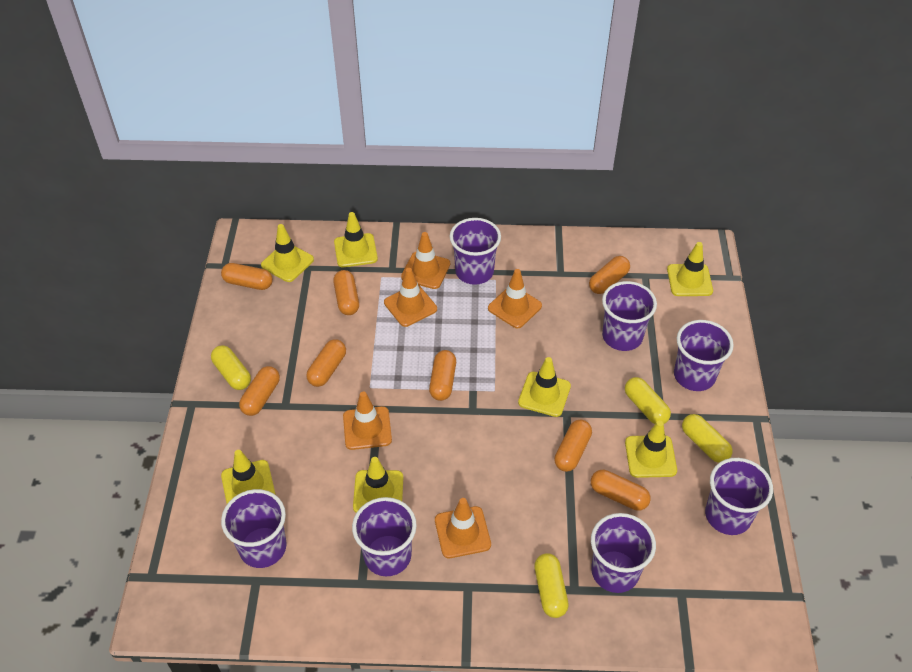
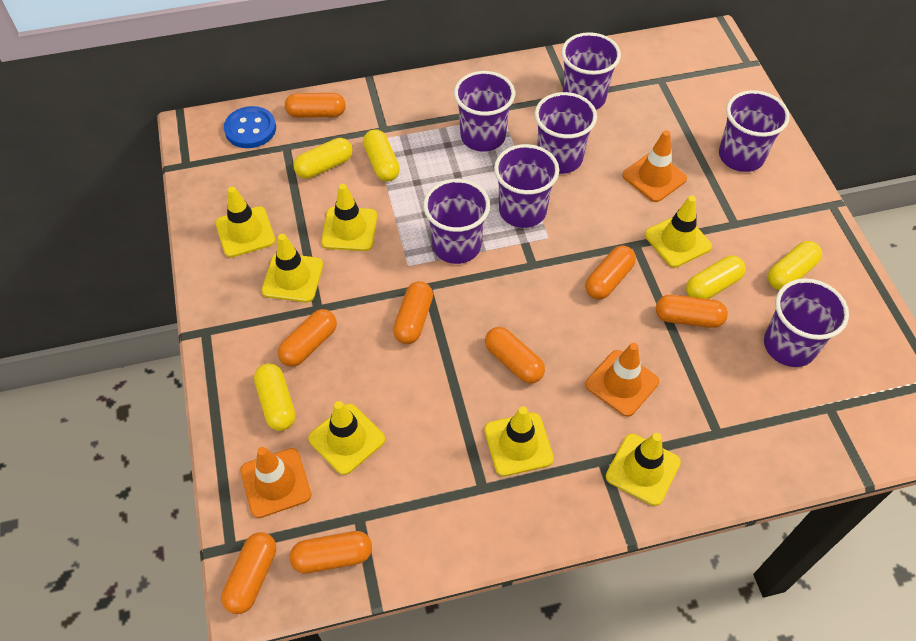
blue button: 0 -> 1
orange traffic cone: 5 -> 3
yellow capsule: 4 -> 5

